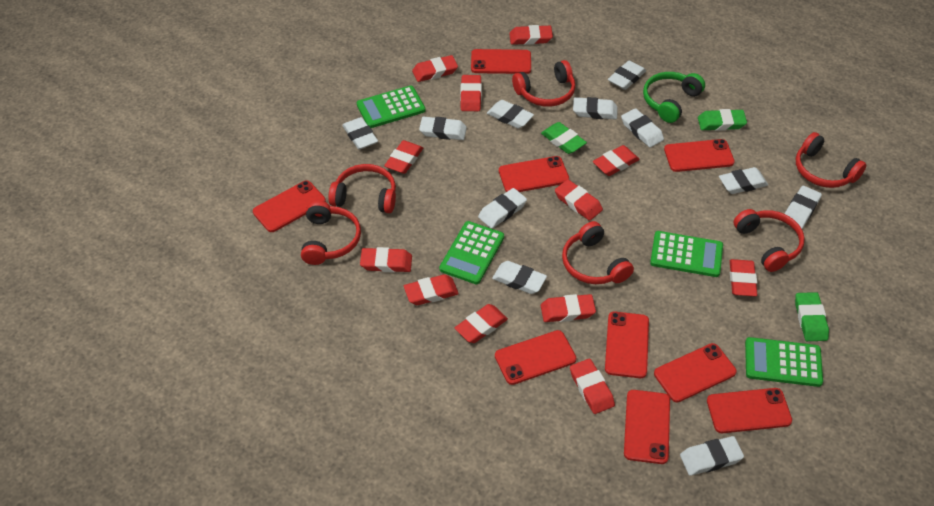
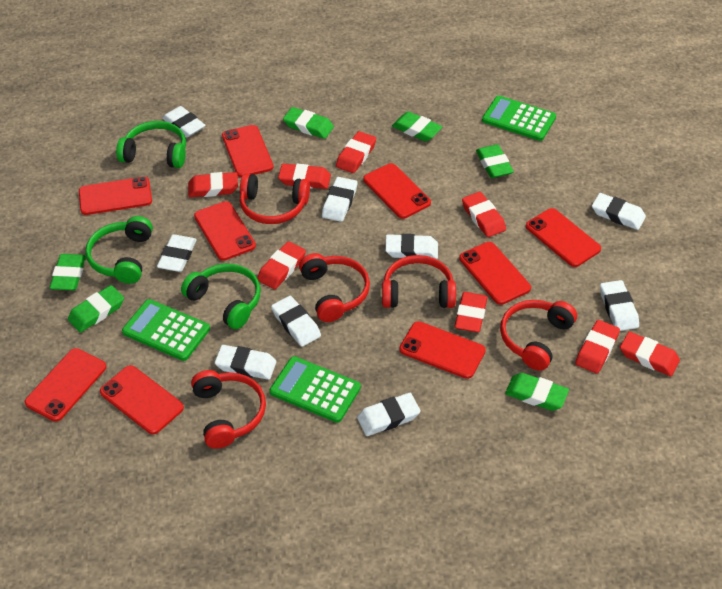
green calculator: 4 -> 3
green eraser: 3 -> 6
green headphones: 1 -> 3
red eraser: 12 -> 8
red headphones: 6 -> 5
white eraser: 11 -> 9

